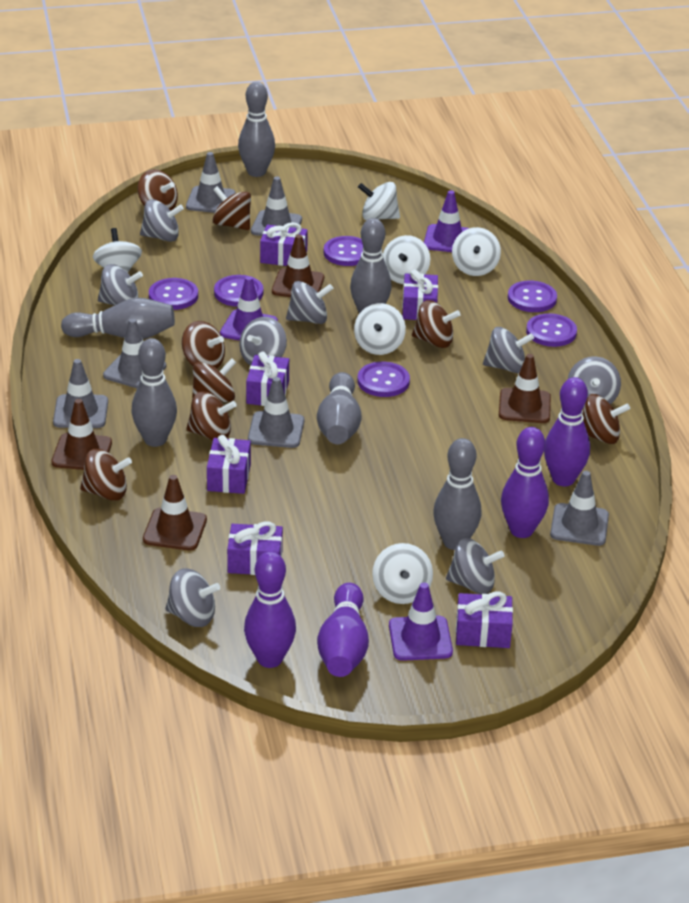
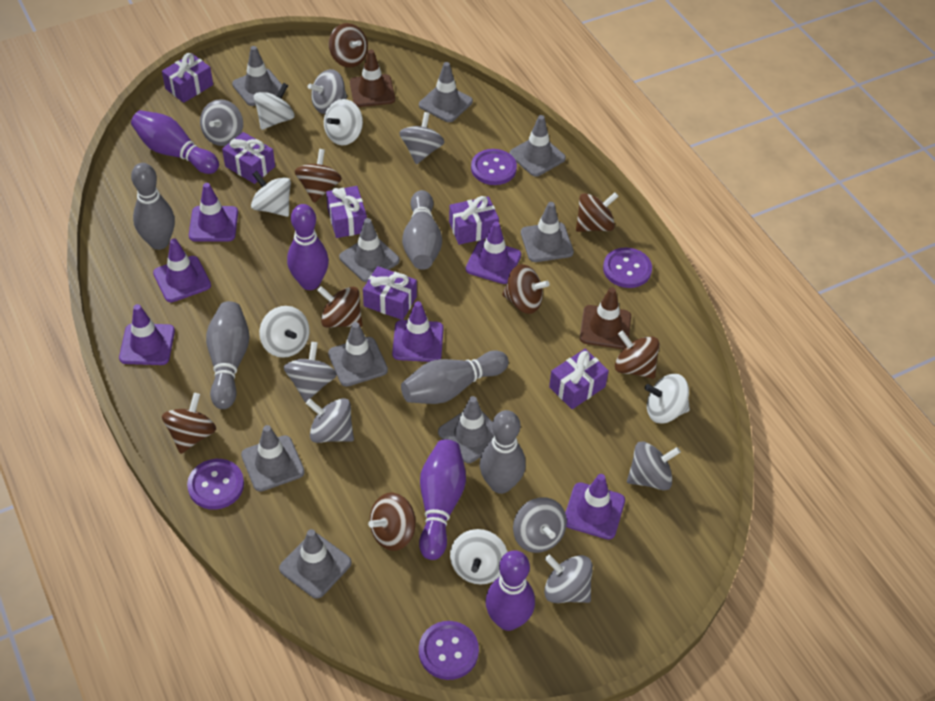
brown traffic cone: 4 -> 2
grey bowling pin: 6 -> 5
grey traffic cone: 6 -> 9
purple button: 6 -> 4
purple traffic cone: 3 -> 6

